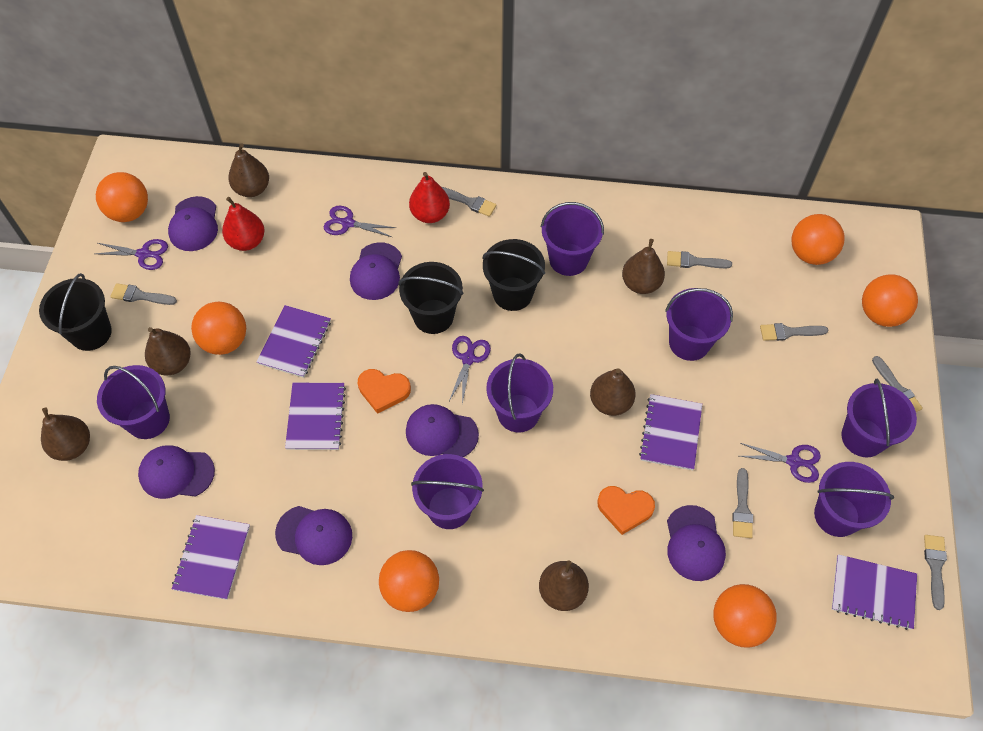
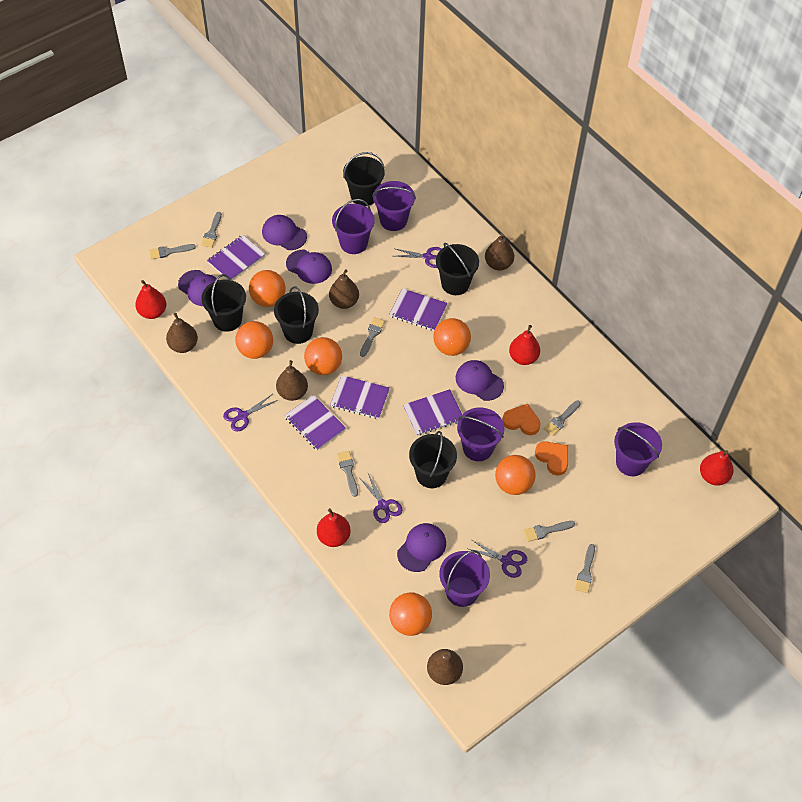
black bucket: 3 -> 5
brown pear: 6 -> 5
purple bucket: 7 -> 5
purple cap: 6 -> 5
red pear: 2 -> 4

